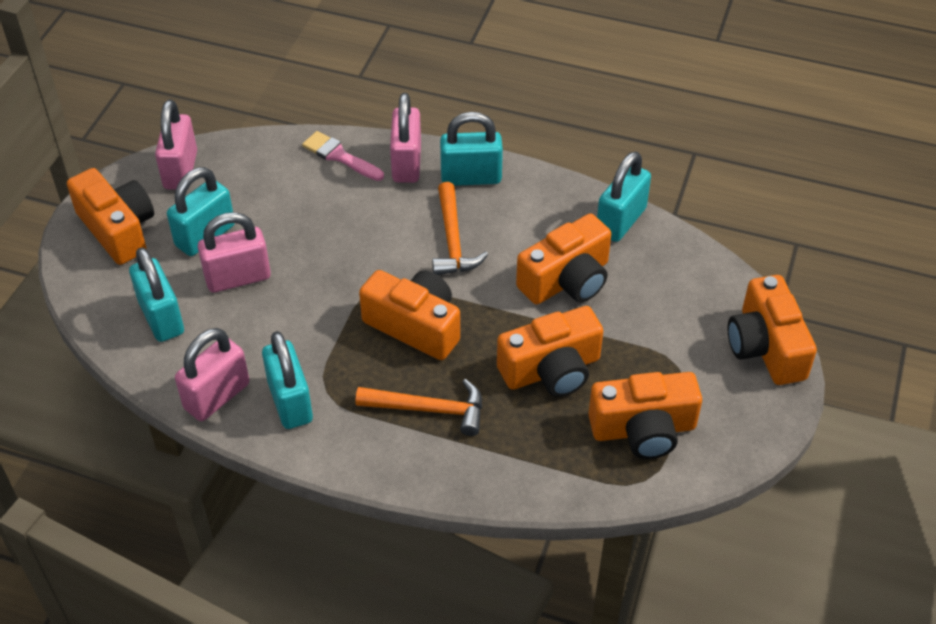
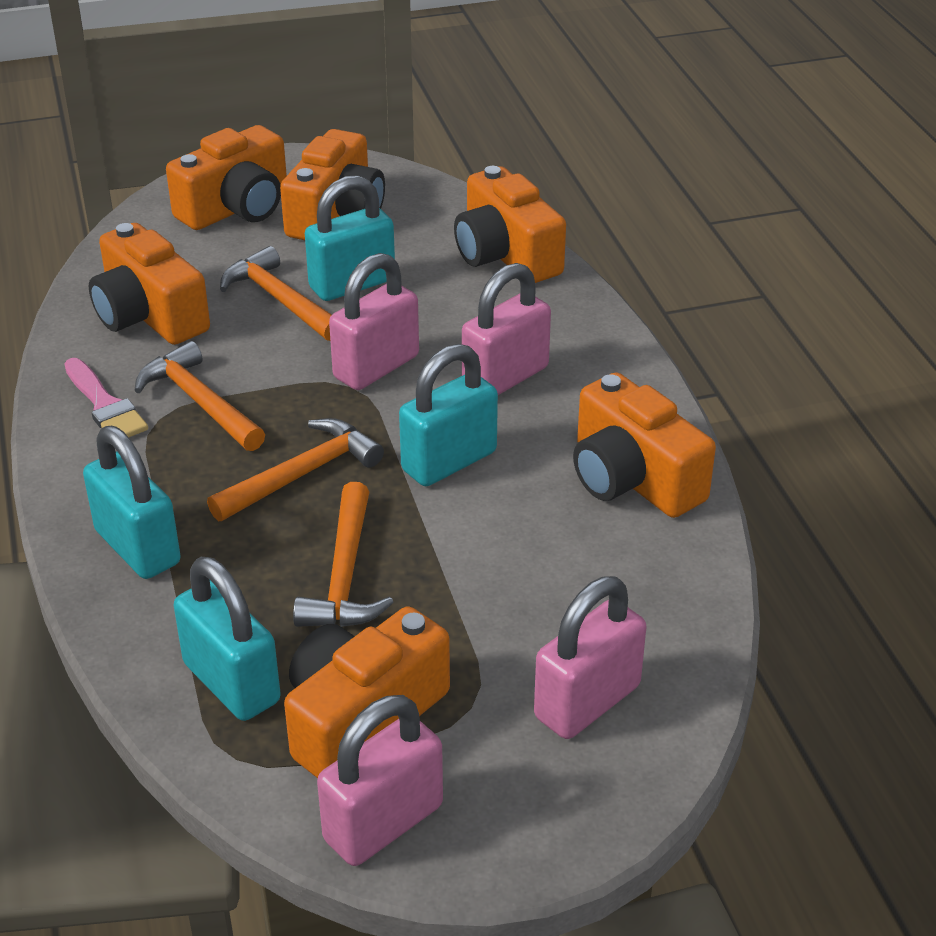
orange hammer: 2 -> 4
turquoise padlock: 5 -> 4

